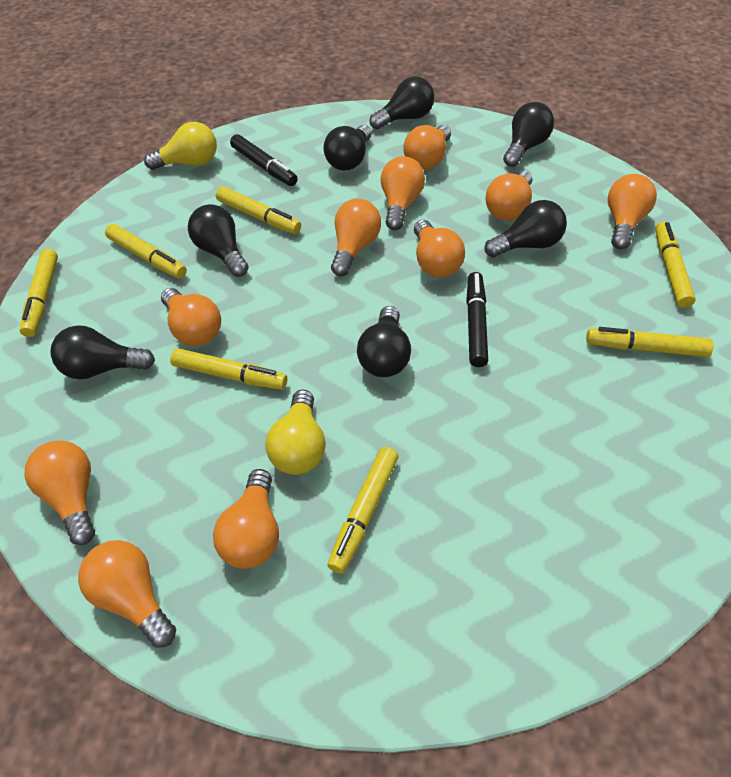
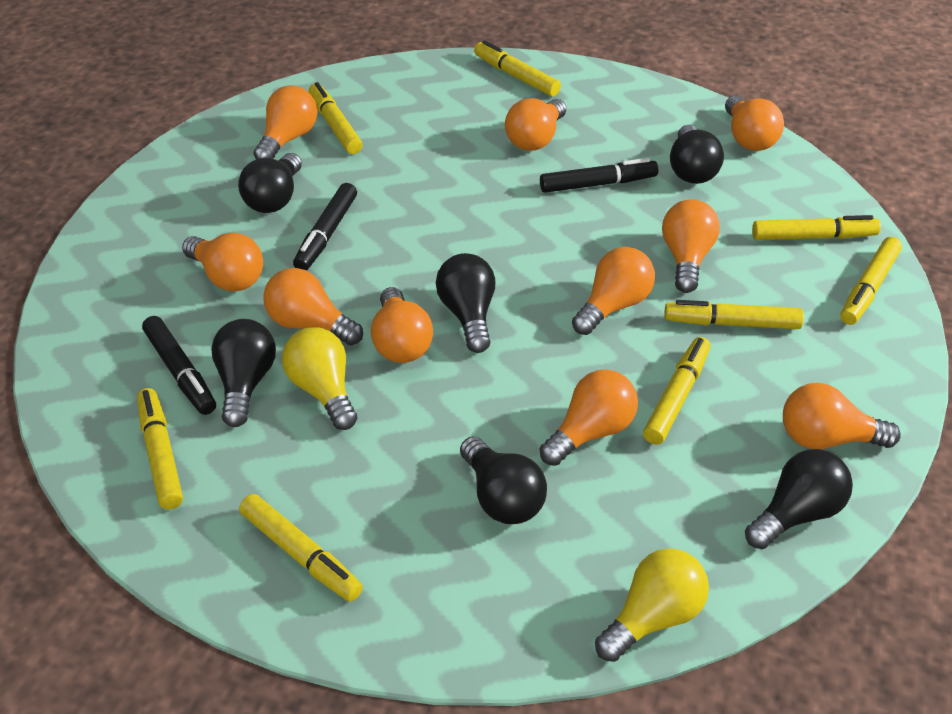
black light bulb: 7 -> 6
black marker: 2 -> 3
yellow marker: 7 -> 8

